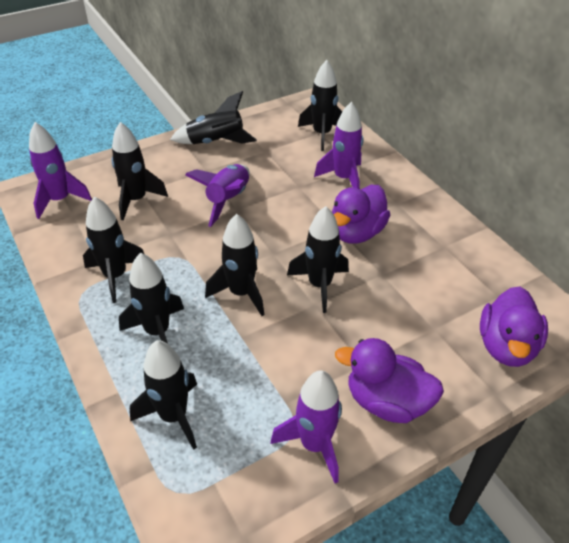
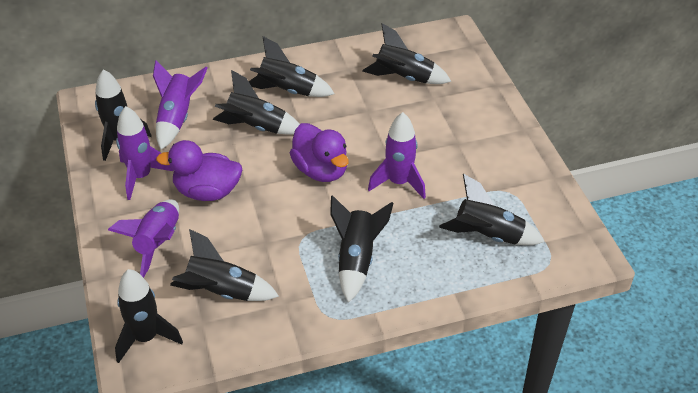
purple duck: 3 -> 2

